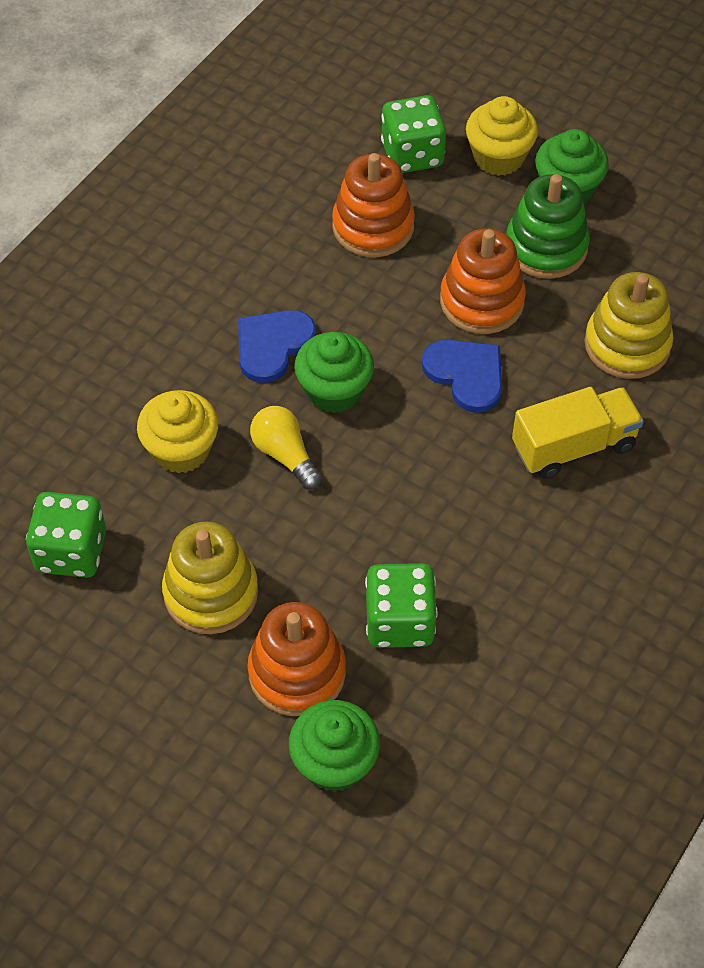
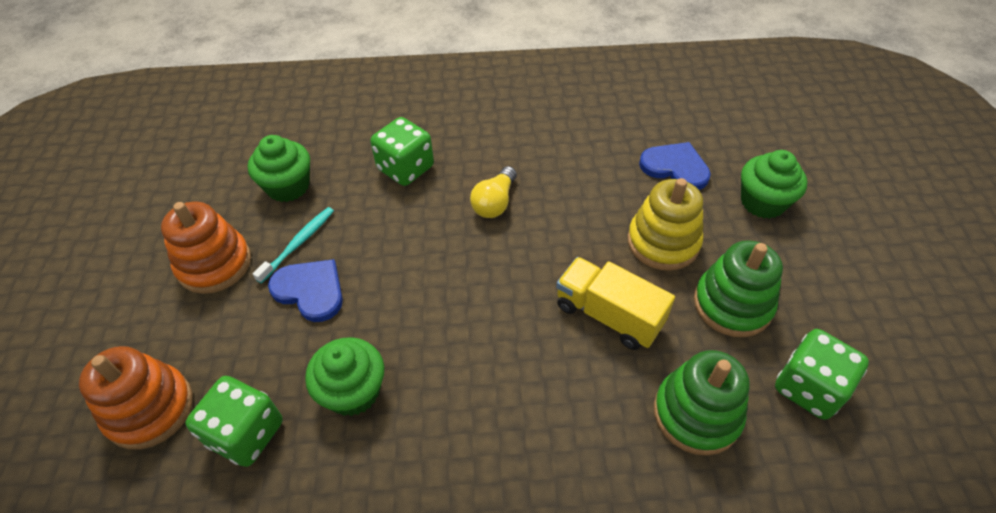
green stacking toy: 1 -> 2
orange stacking toy: 3 -> 2
turquoise toothbrush: 0 -> 1
yellow cupcake: 2 -> 0
yellow stacking toy: 2 -> 1

